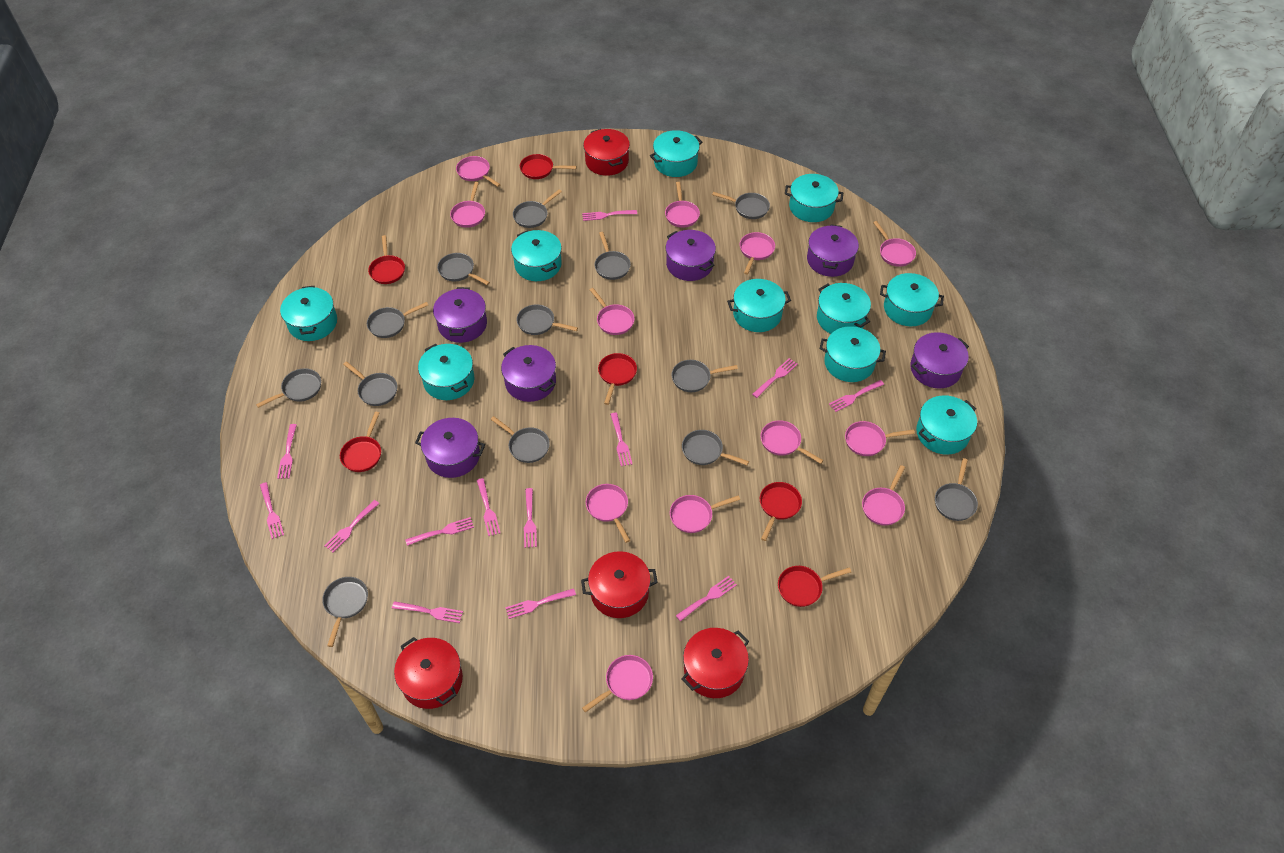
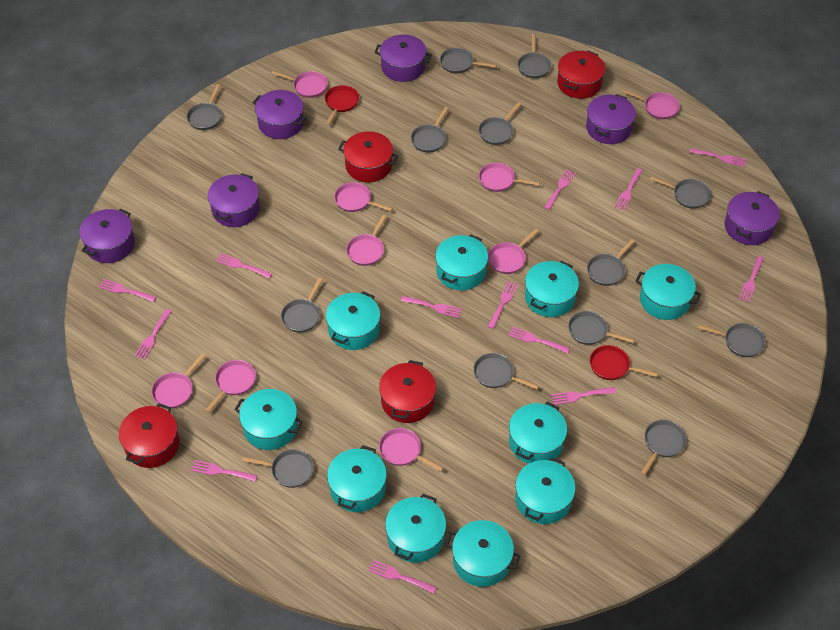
pink pan: 12 -> 9
red pan: 6 -> 2

